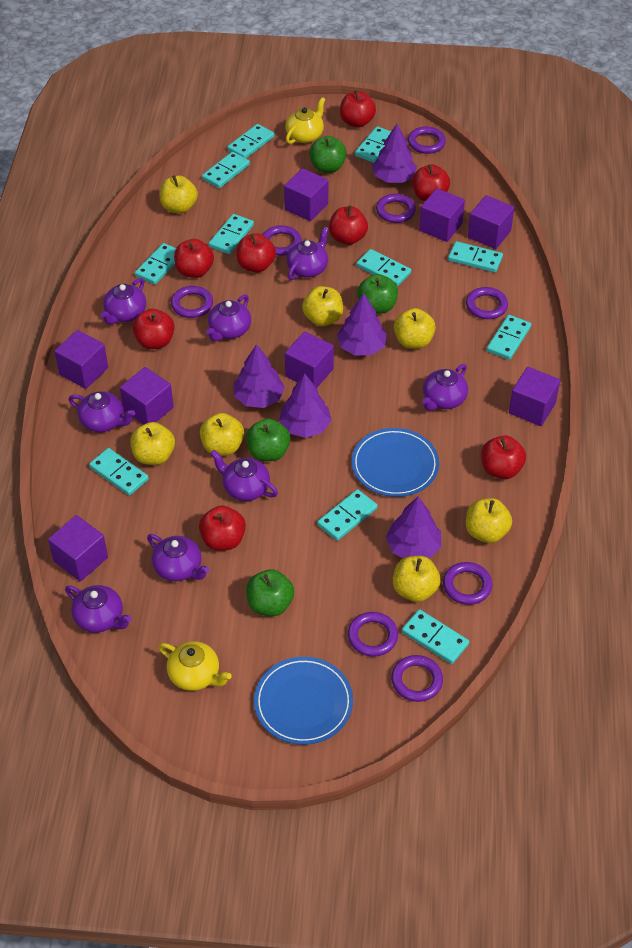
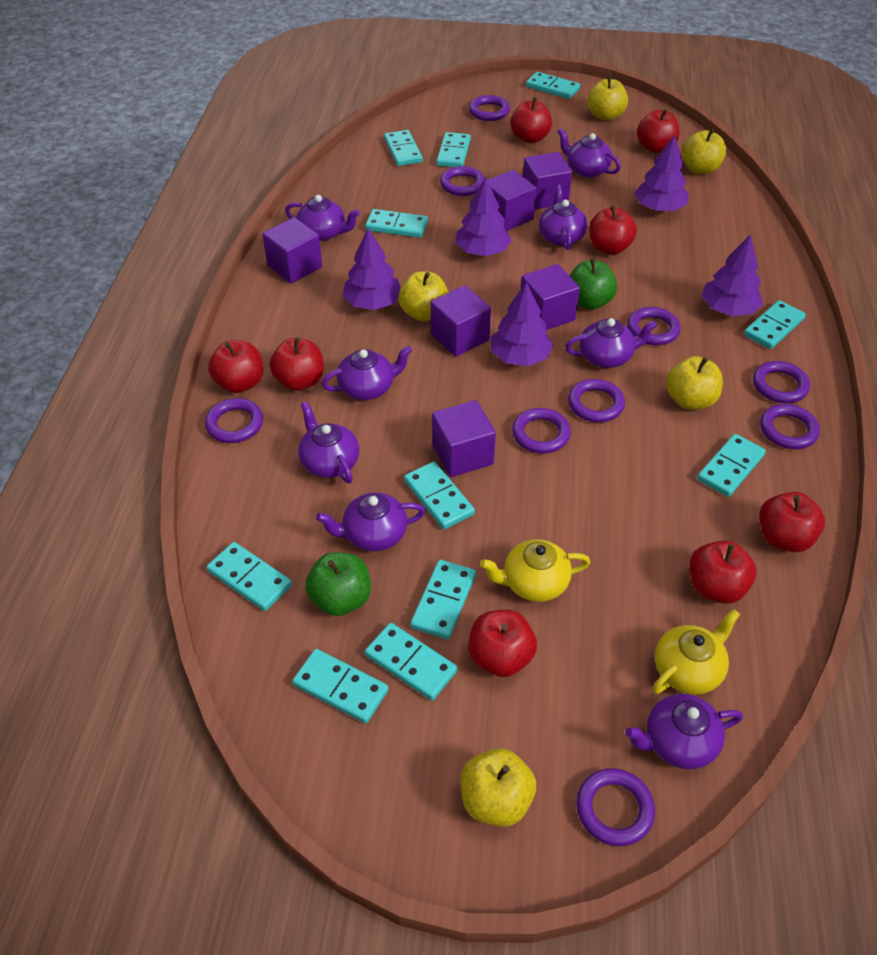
blue plate: 2 -> 0
green apple: 4 -> 2
purple cube: 8 -> 6
purple ring: 8 -> 9
yellow apple: 7 -> 5

